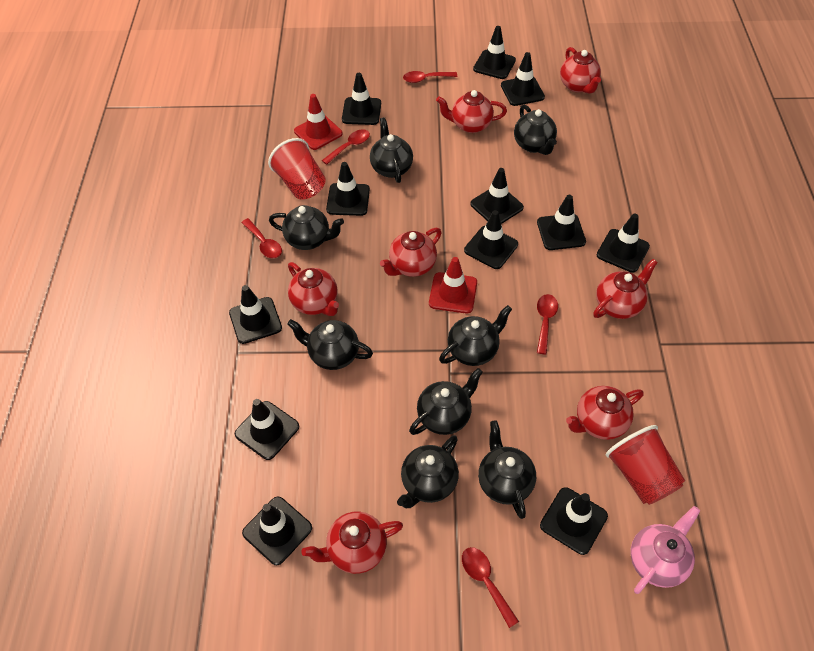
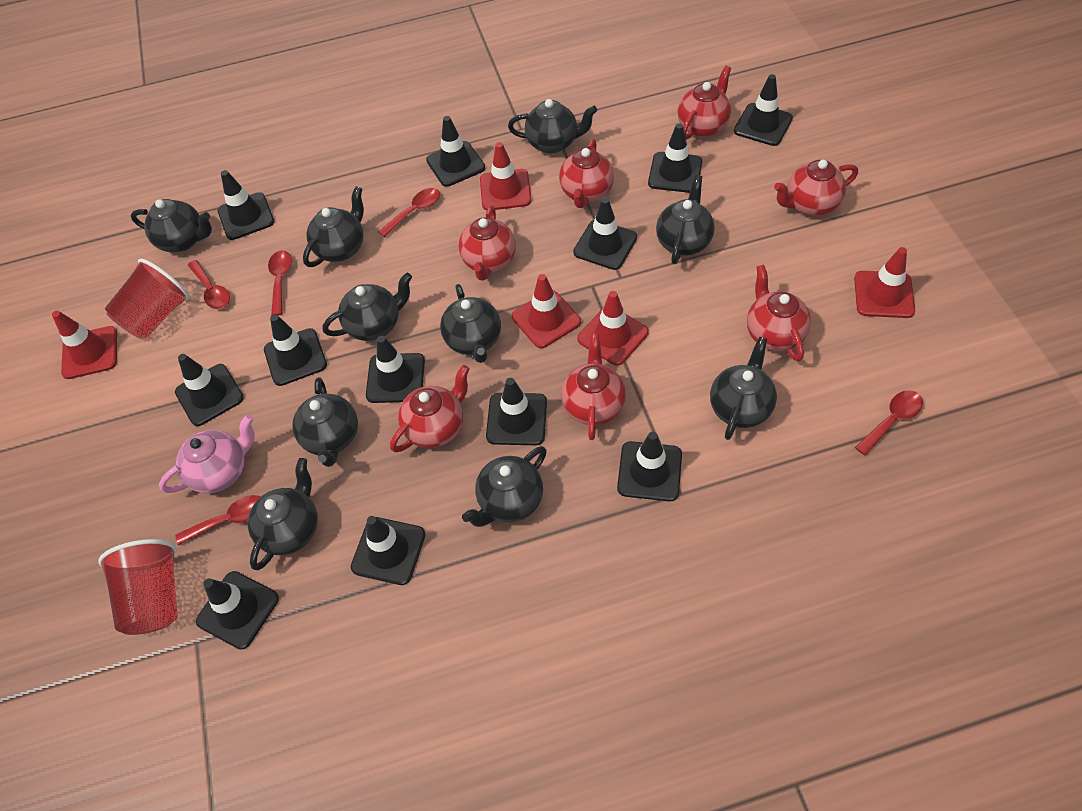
black teapot: 8 -> 10
red traffic cone: 2 -> 5

